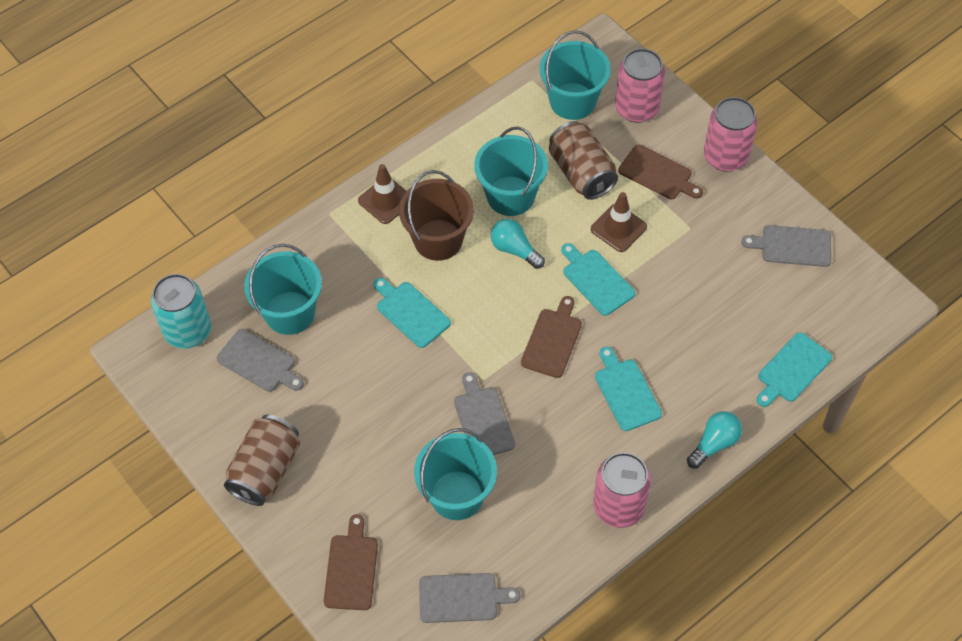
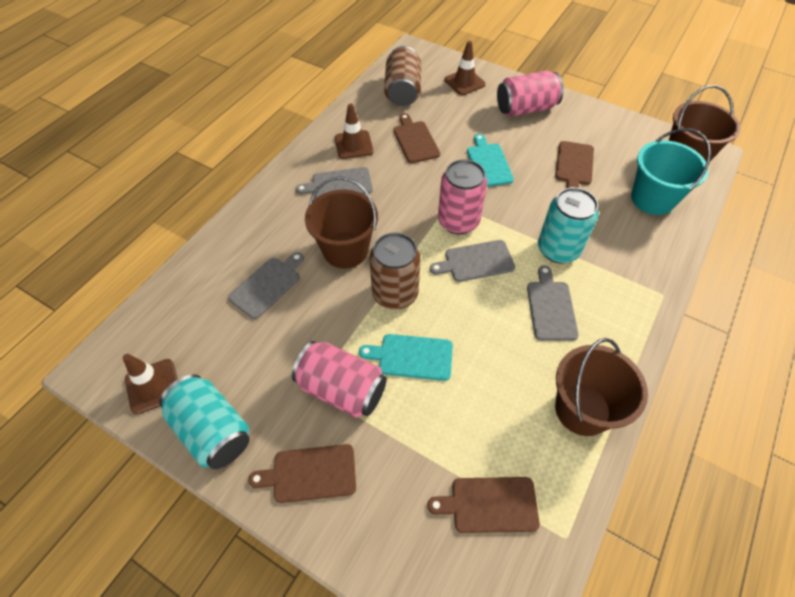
brown bucket: 1 -> 3
brown cutting board: 3 -> 4
brown traffic cone: 2 -> 3
turquoise bucket: 4 -> 1
turquoise can: 1 -> 2
turquoise cutting board: 4 -> 2
turquoise light bulb: 2 -> 0

